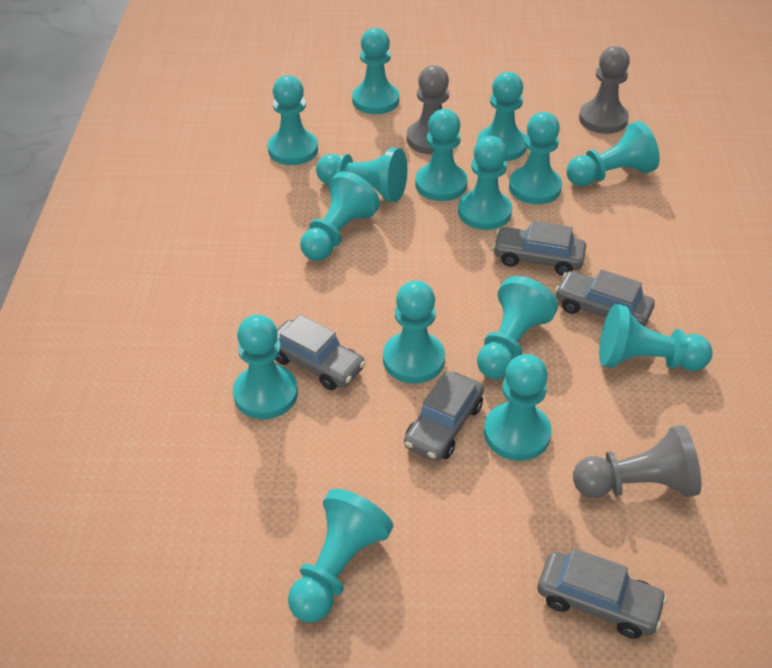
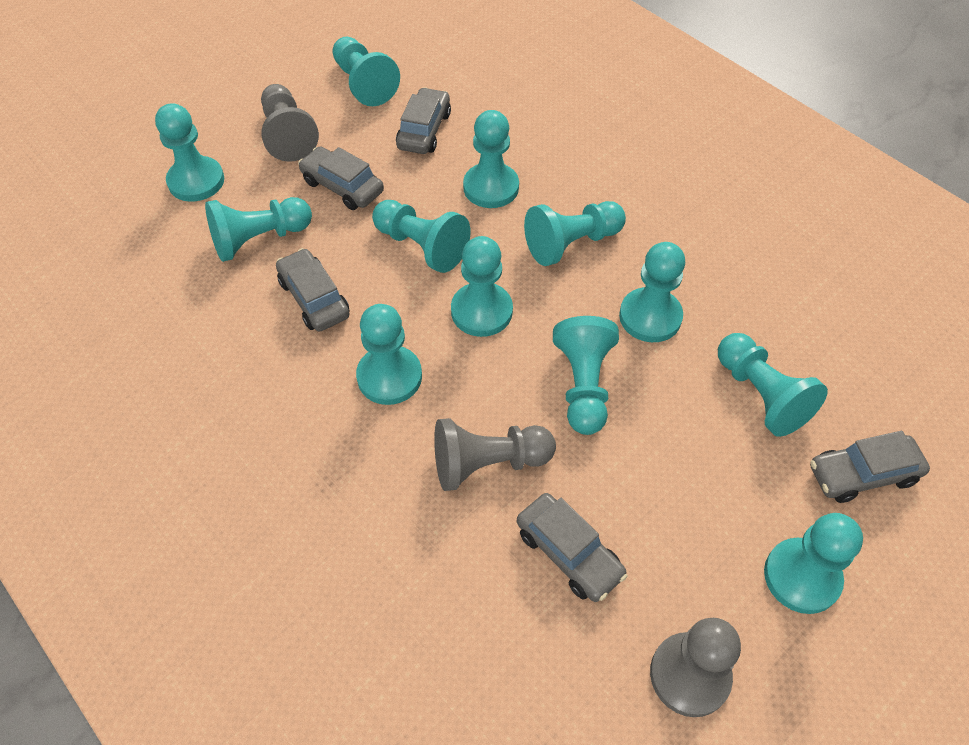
turquoise pawn: 15 -> 12

